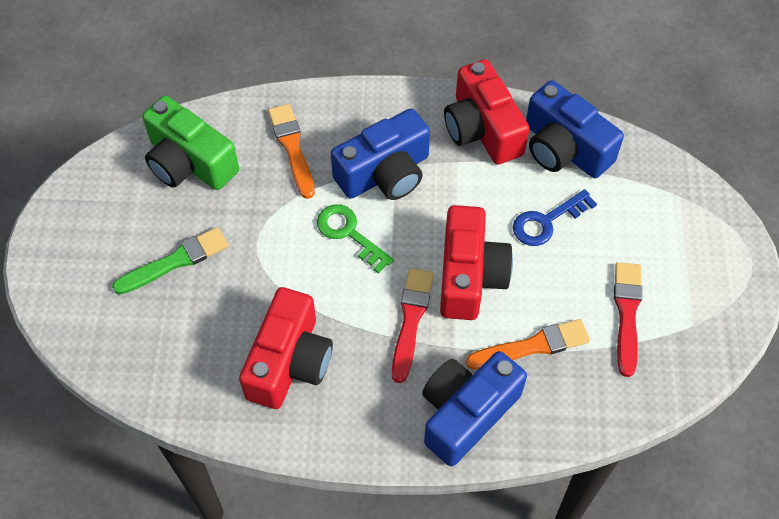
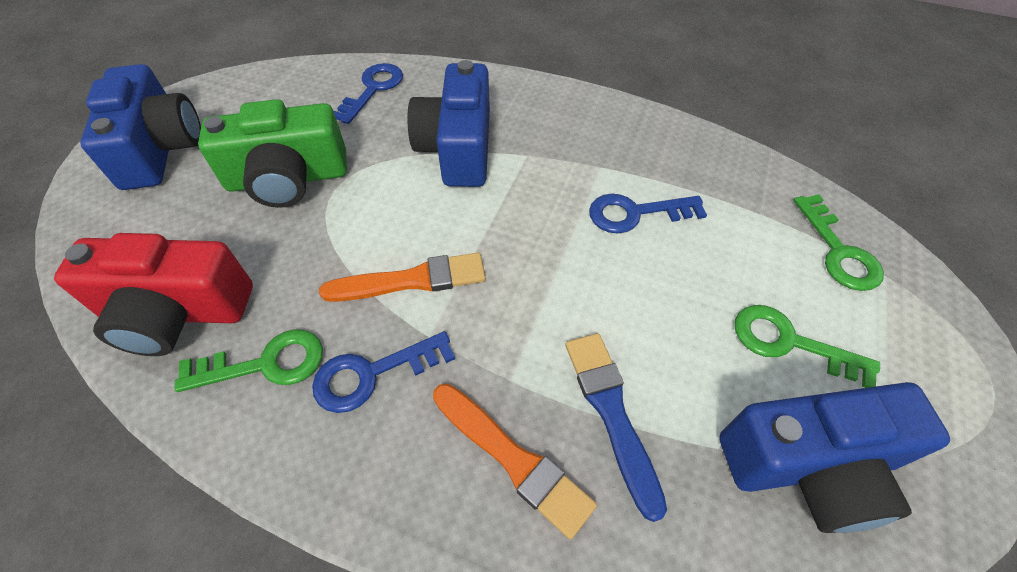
blue brush: 0 -> 1
blue key: 1 -> 3
green brush: 1 -> 0
green key: 1 -> 3
red brush: 2 -> 0
red camera: 3 -> 1

